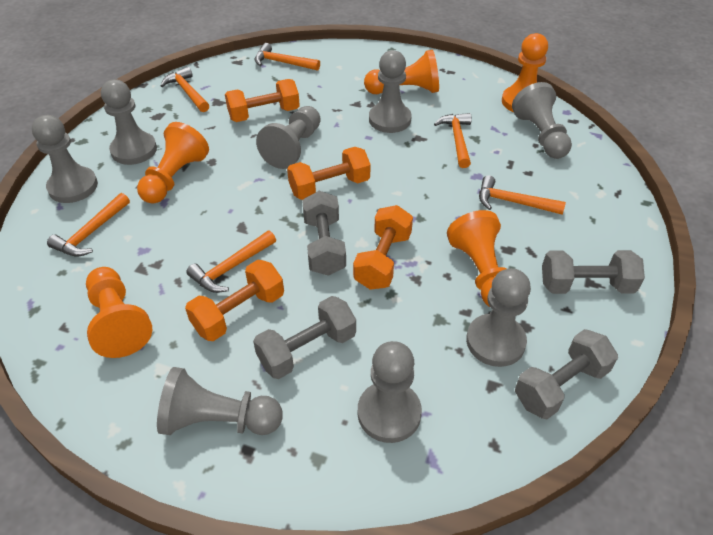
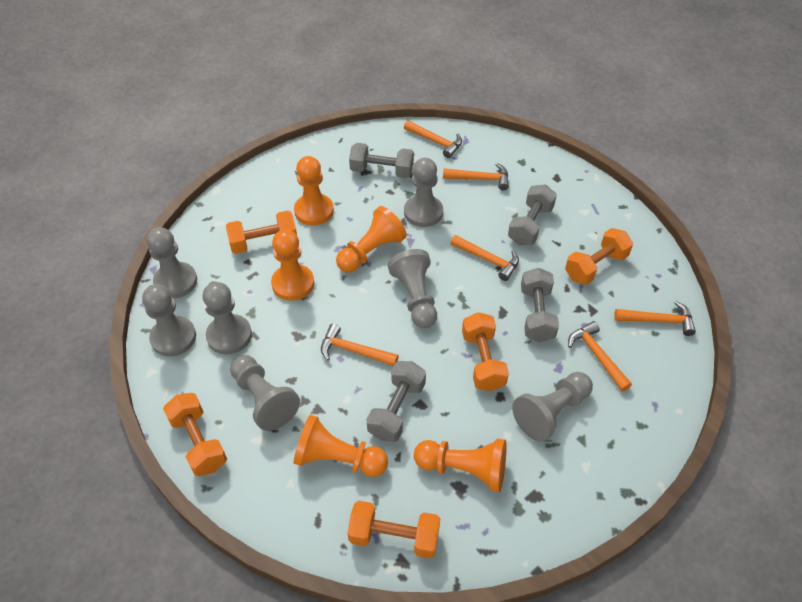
grey pawn: 8 -> 7
orange dumbbell: 4 -> 5

